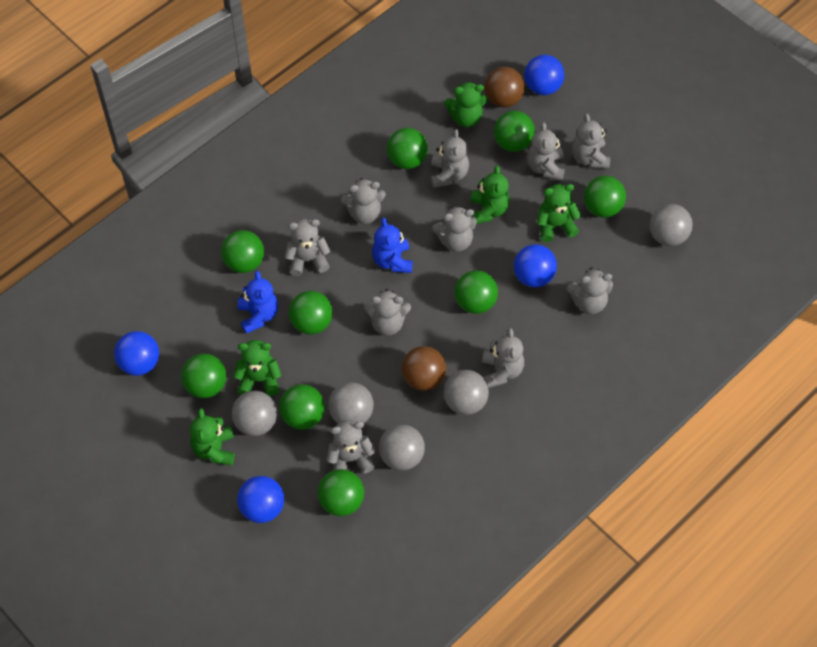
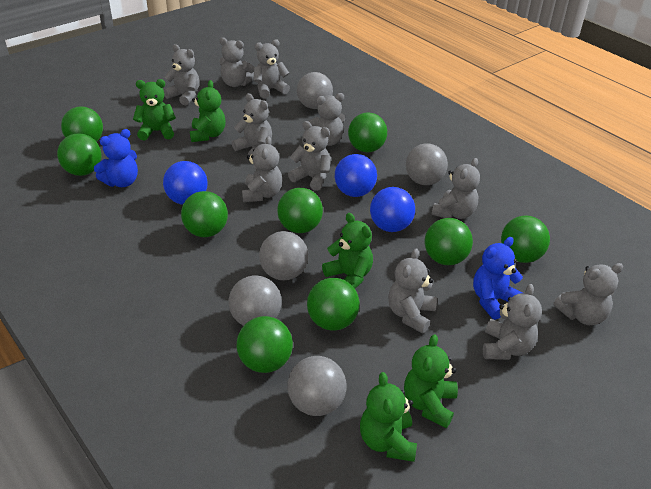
blue ball: 4 -> 3
brown ball: 2 -> 0
grey teddy bear: 10 -> 11

